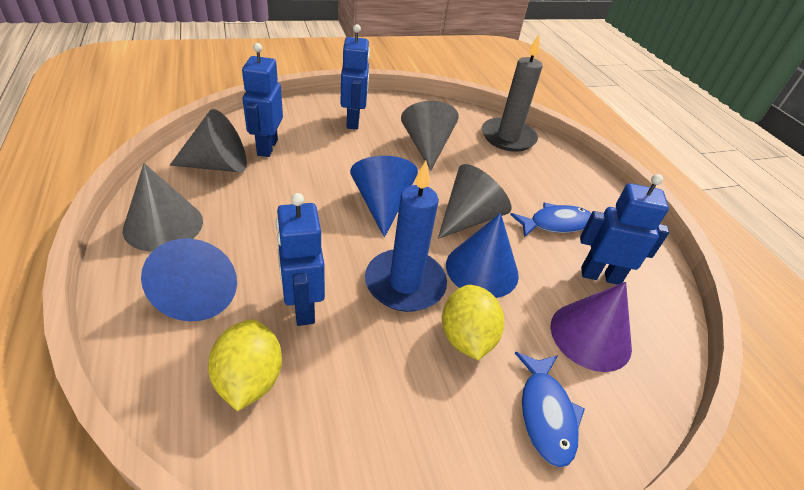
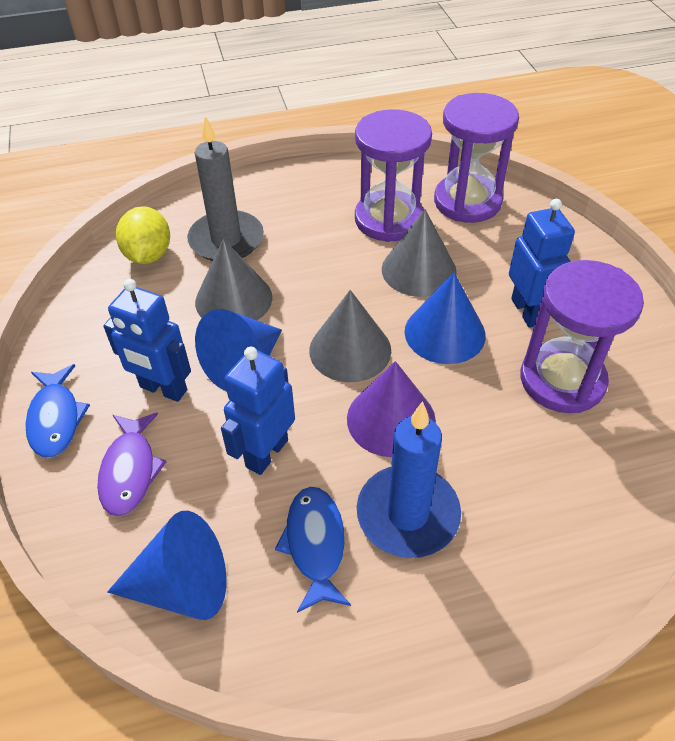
blue robot: 4 -> 3
grey cone: 4 -> 3
purple fish: 0 -> 1
purple hourglass: 0 -> 3
yellow lemon: 2 -> 1

